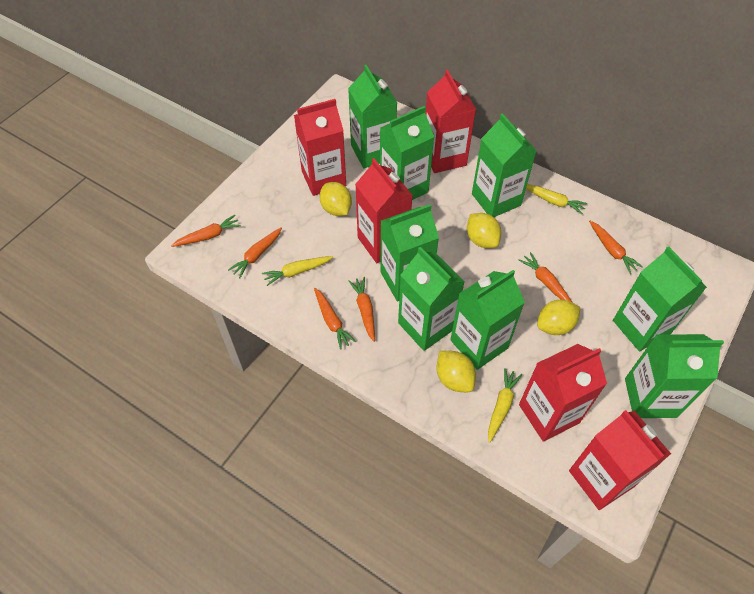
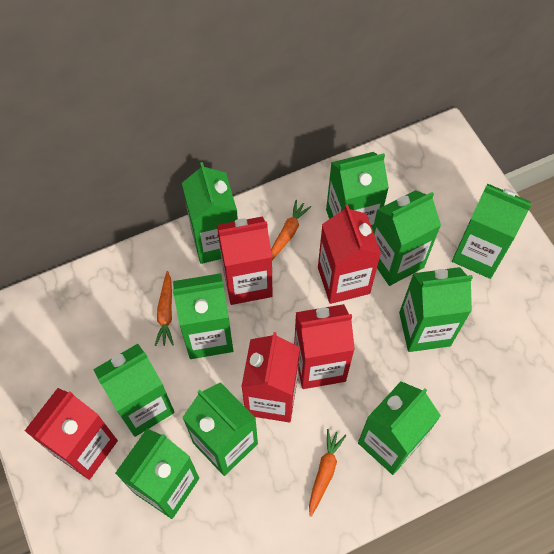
green carton: 8 -> 10
orange carrot: 6 -> 3
yellow carrot: 3 -> 0
yellow lemon: 4 -> 0

